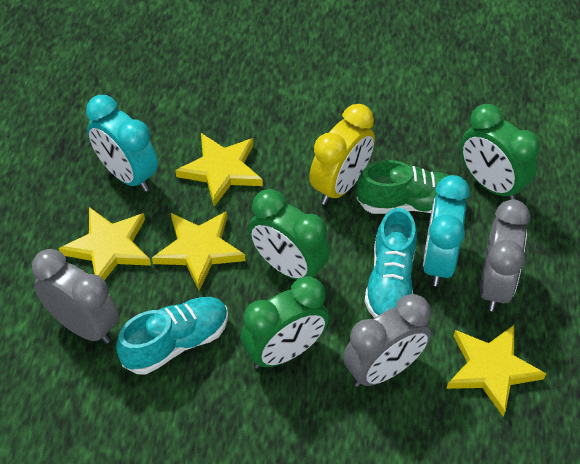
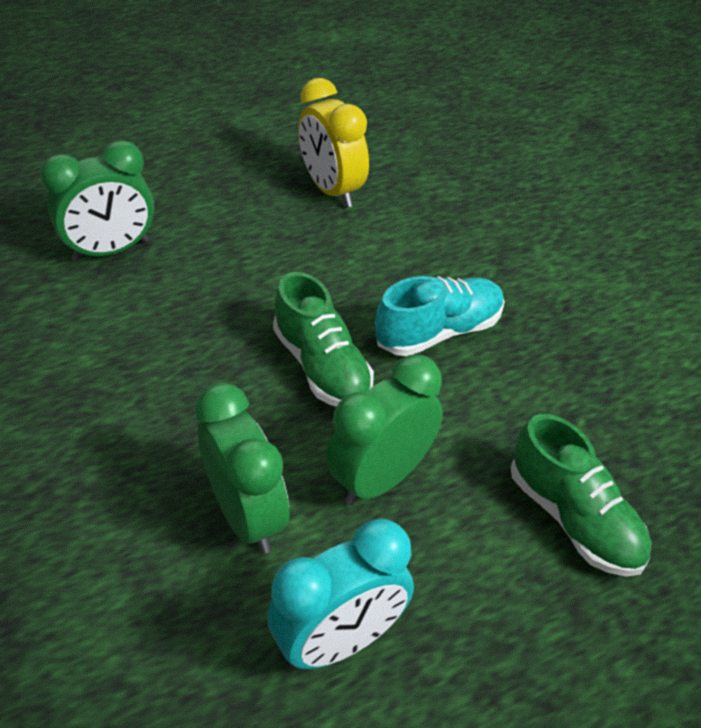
green shoe: 1 -> 2
grey clock: 3 -> 0
turquoise clock: 2 -> 1
turquoise shoe: 2 -> 1
yellow star: 4 -> 0

